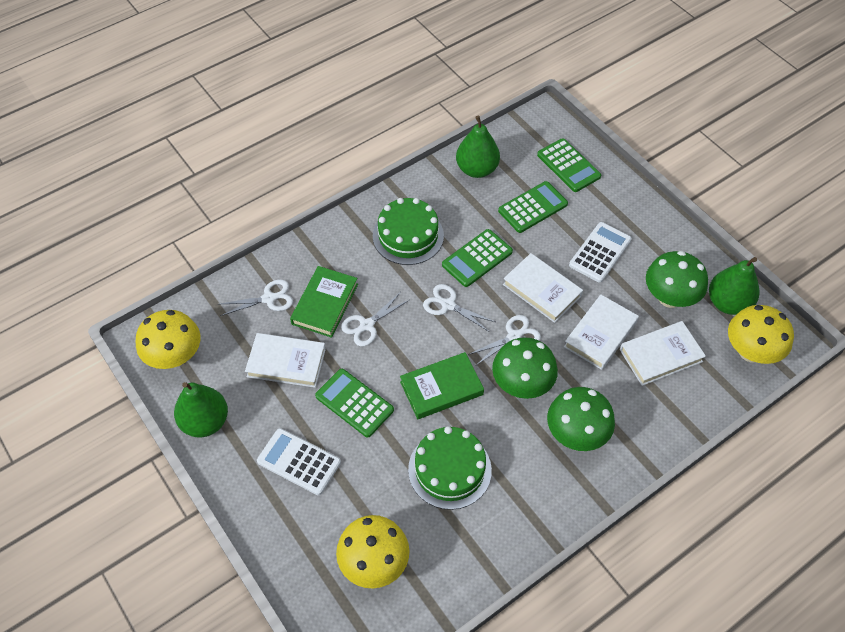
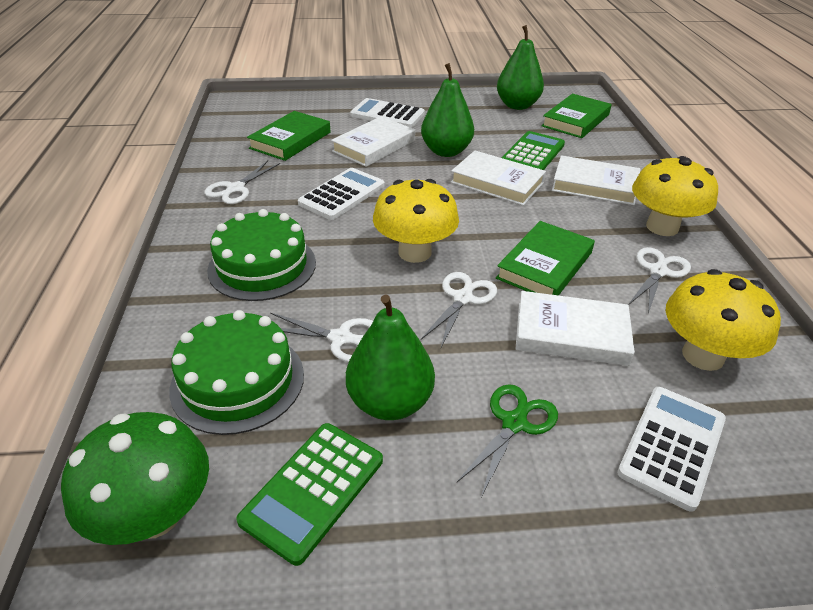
green book: 2 -> 3
green calculator: 4 -> 2
green mushroom: 3 -> 1
green scissors: 0 -> 1
white calculator: 2 -> 3

